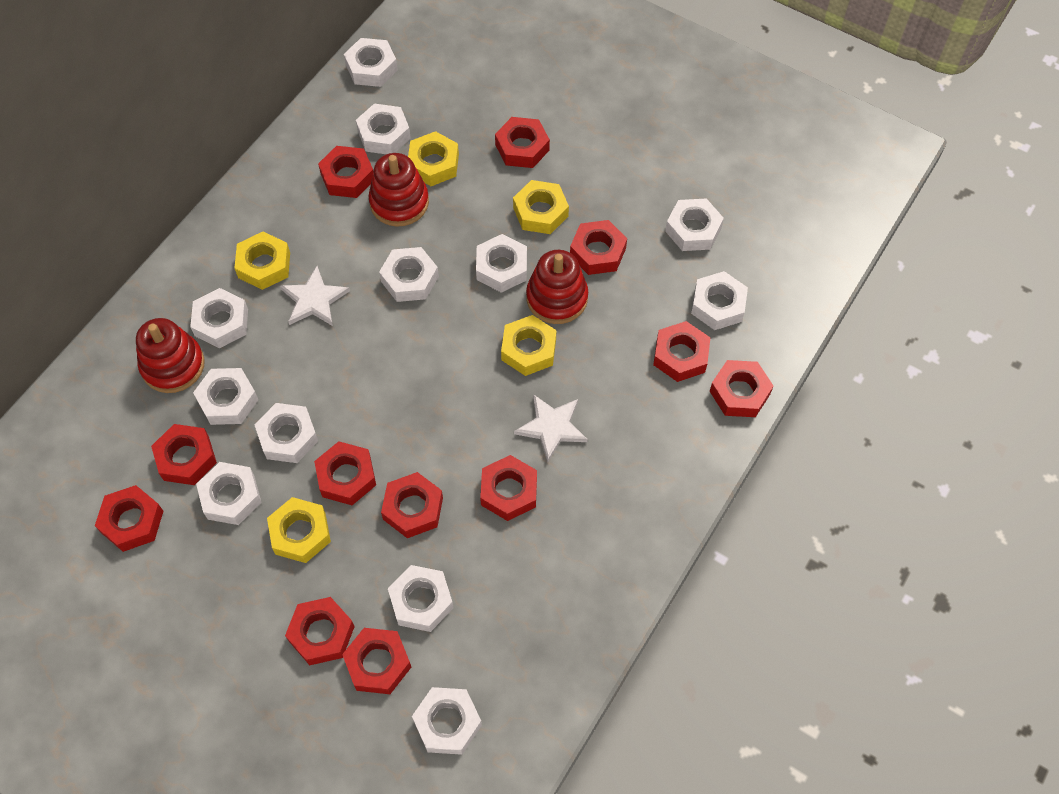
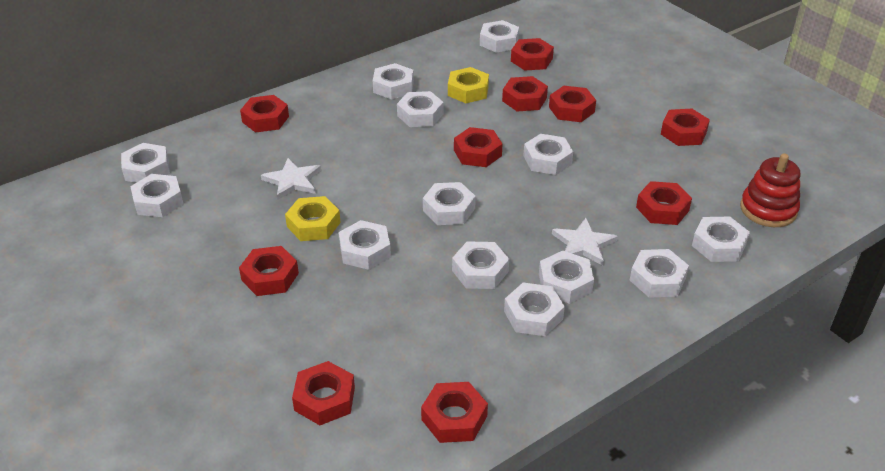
red nut: 12 -> 10
red stacking toy: 3 -> 1
white nut: 12 -> 13
yellow nut: 5 -> 2

